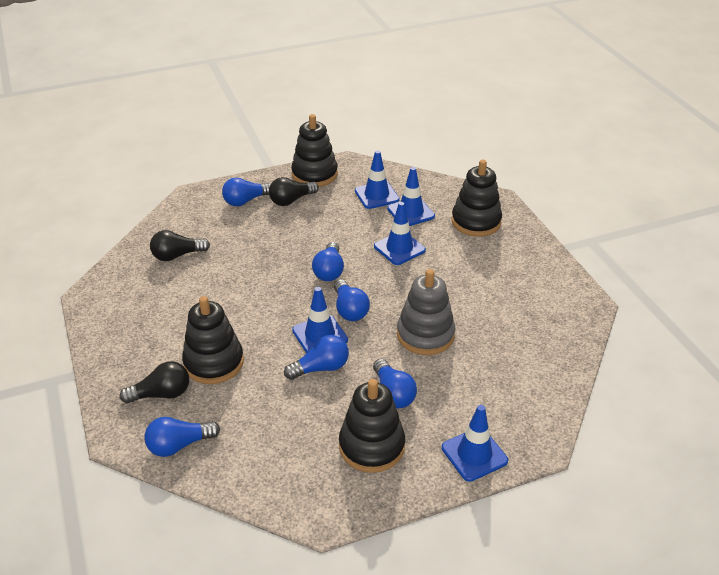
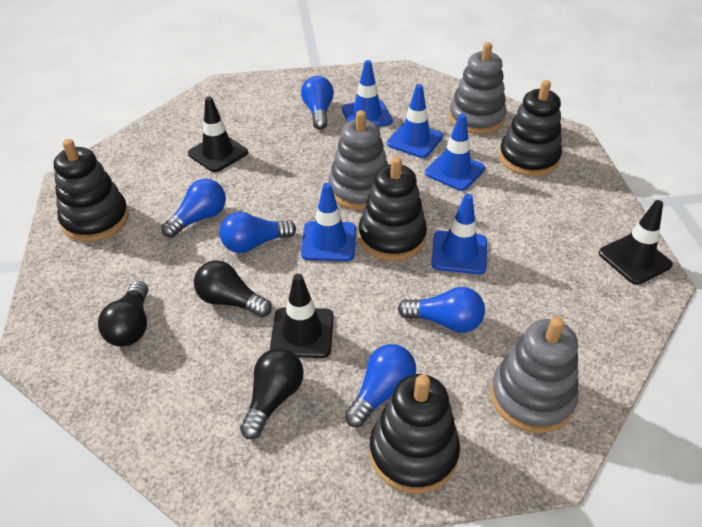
black traffic cone: 0 -> 3
blue light bulb: 6 -> 5
grey stacking toy: 1 -> 3

